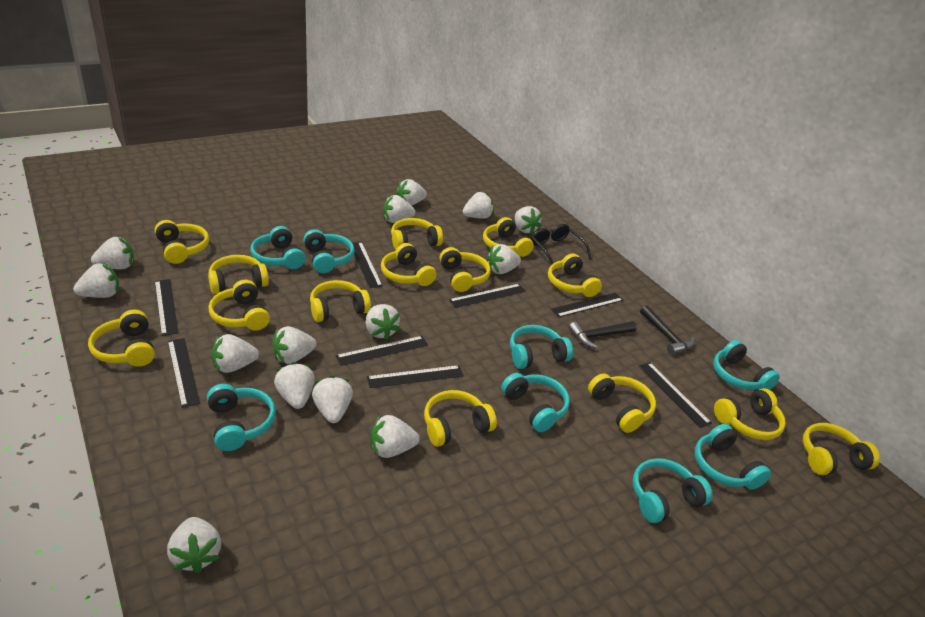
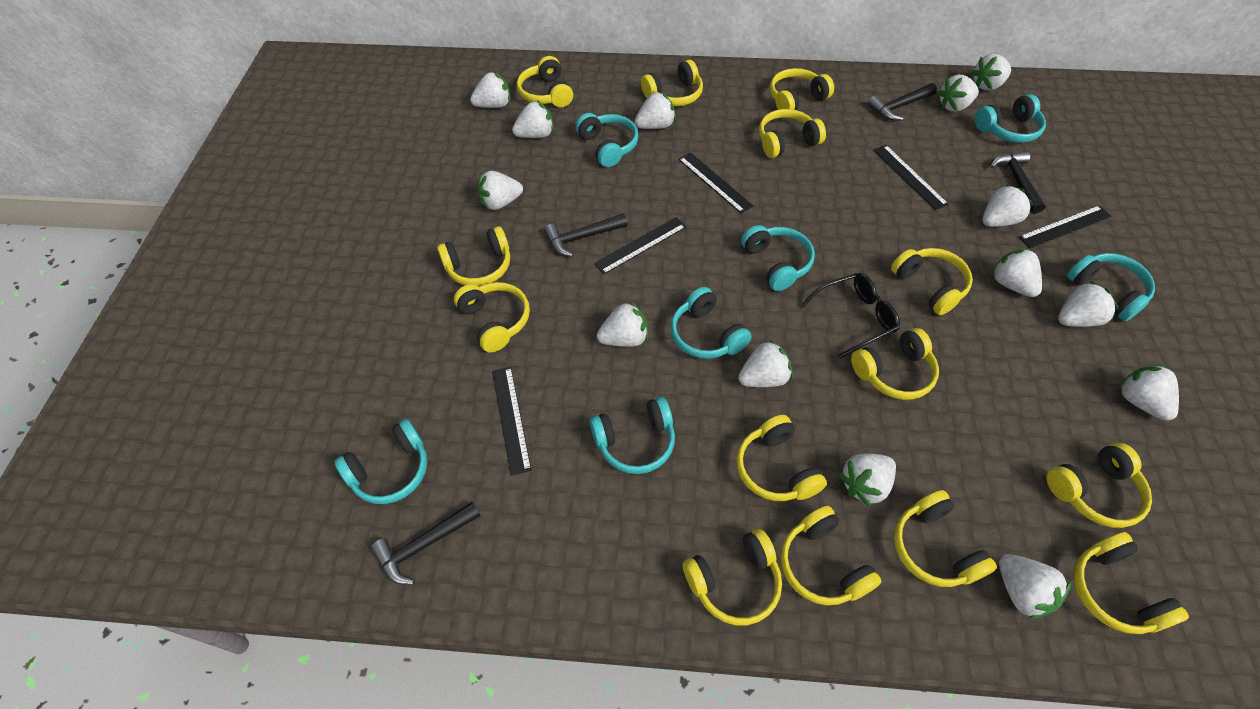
black hammer: 2 -> 4
black ruler: 8 -> 5
turquoise headphones: 8 -> 7

